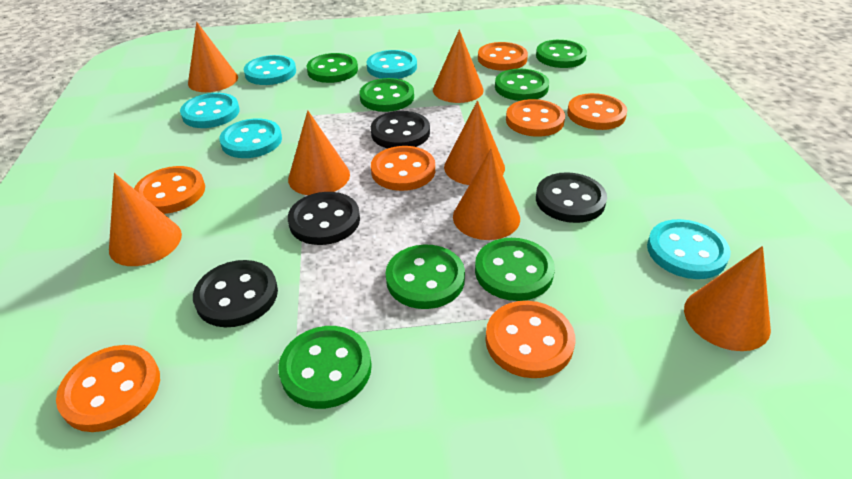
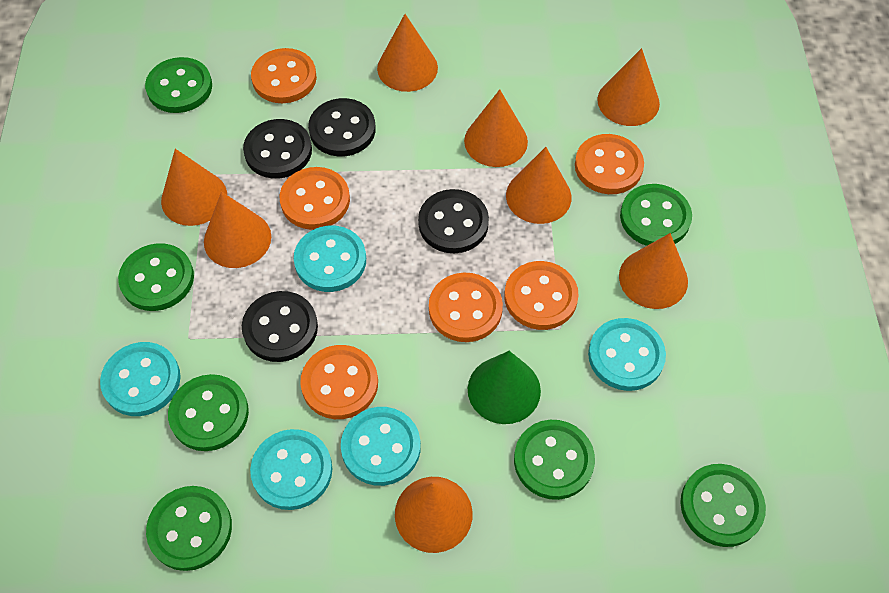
green cone: 0 -> 1
orange button: 7 -> 6
orange cone: 7 -> 8

